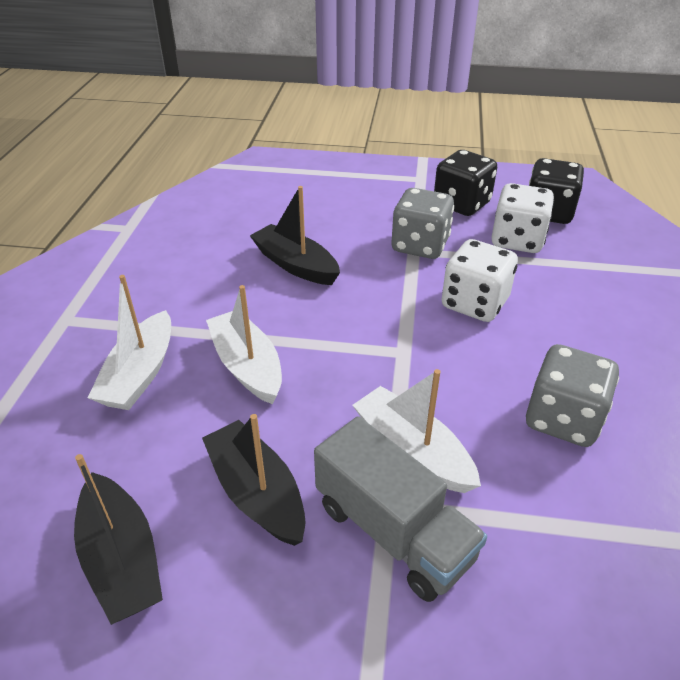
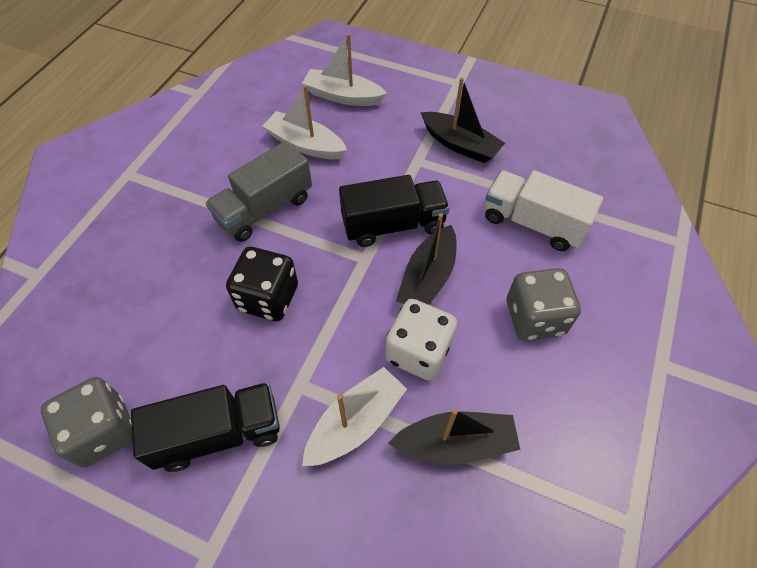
black dice: 2 -> 1
black truck: 0 -> 2
white dice: 2 -> 1
white truck: 0 -> 1

